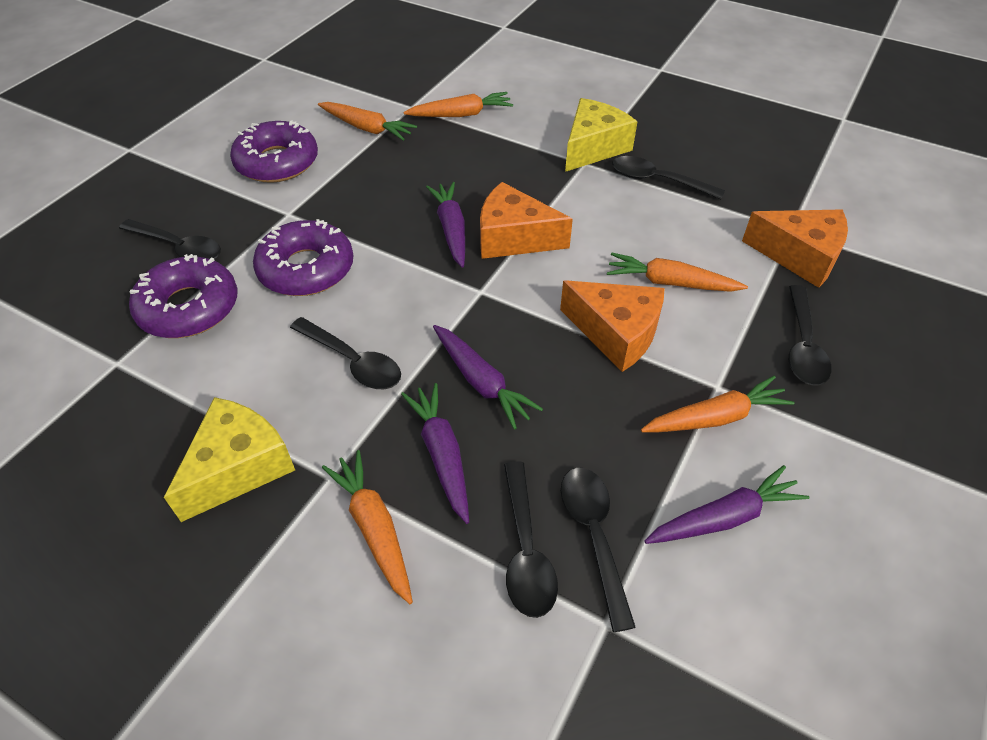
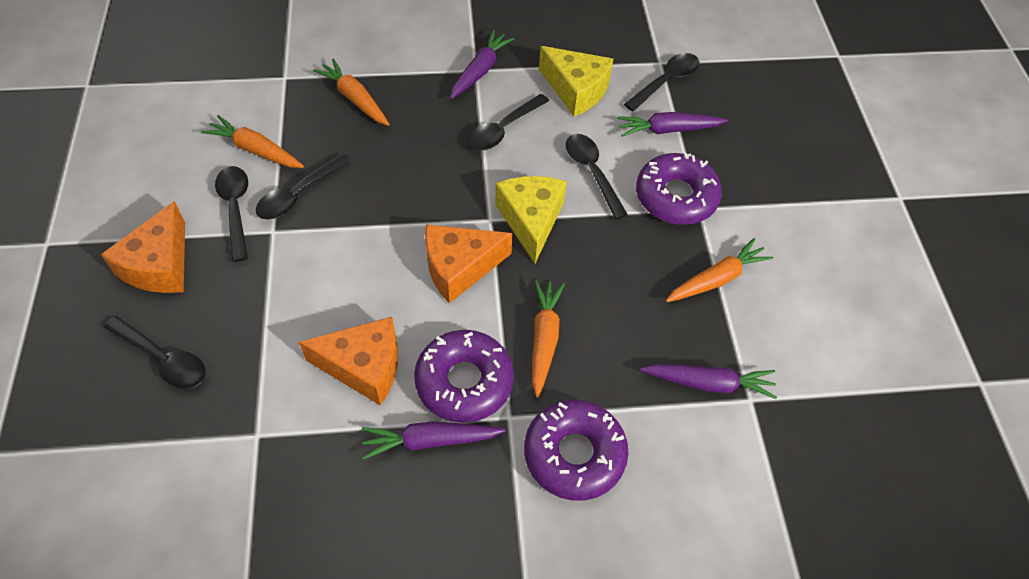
orange carrot: 5 -> 4

